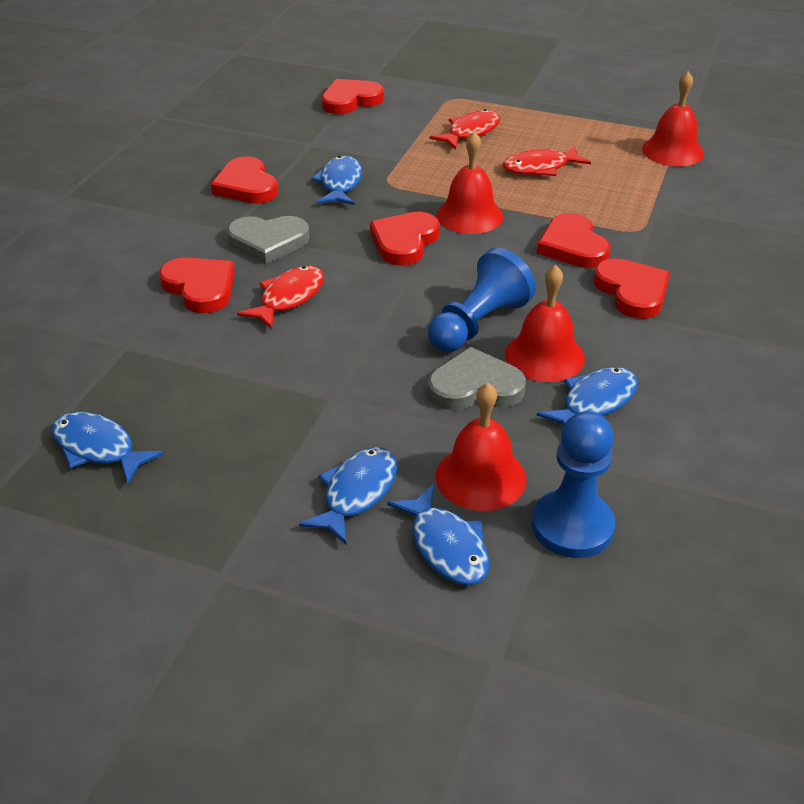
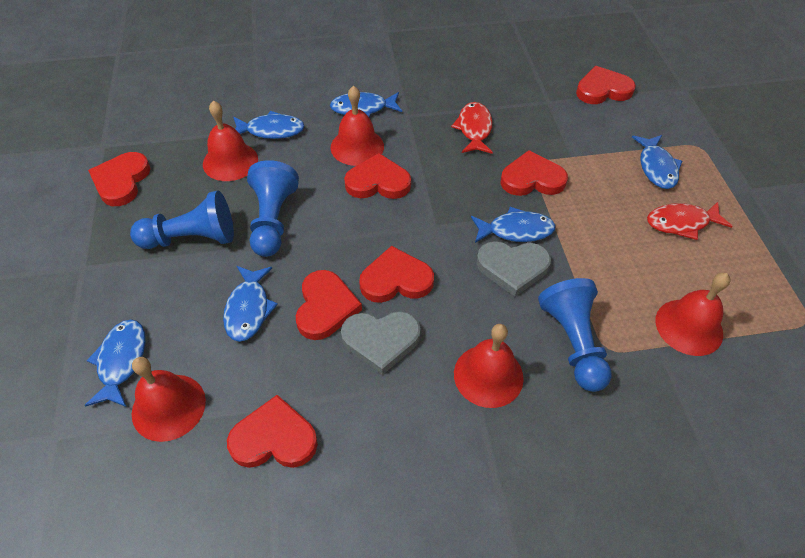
blue fish: 5 -> 6
blue pawn: 2 -> 3
red bell: 4 -> 5
red fish: 3 -> 2
red heart: 6 -> 7

